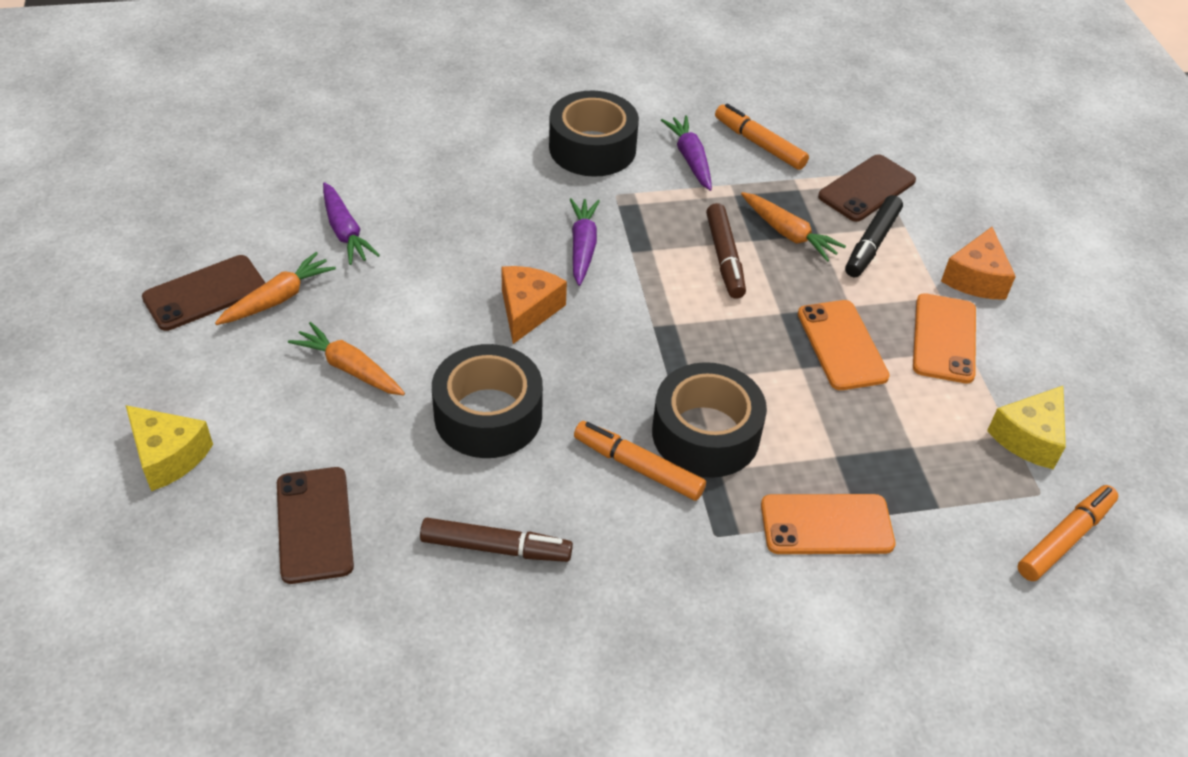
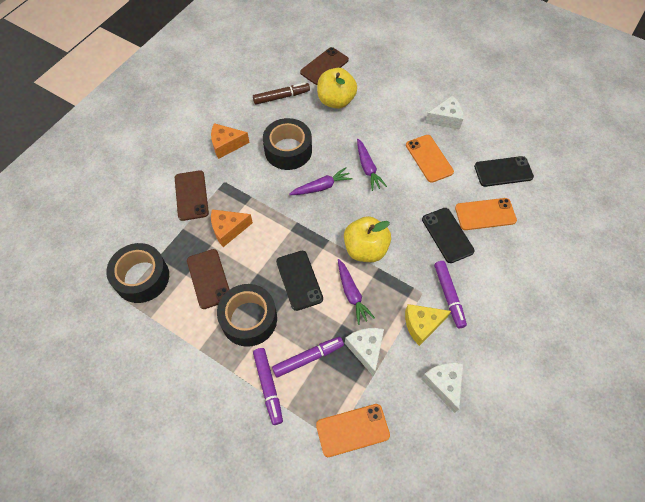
black marker: 1 -> 0
black phone: 0 -> 3
brown marker: 2 -> 1
orange carrot: 3 -> 0
orange marker: 3 -> 0
purple marker: 0 -> 3
white cheese: 0 -> 3
yellow apple: 0 -> 2
yellow cheese: 2 -> 1

